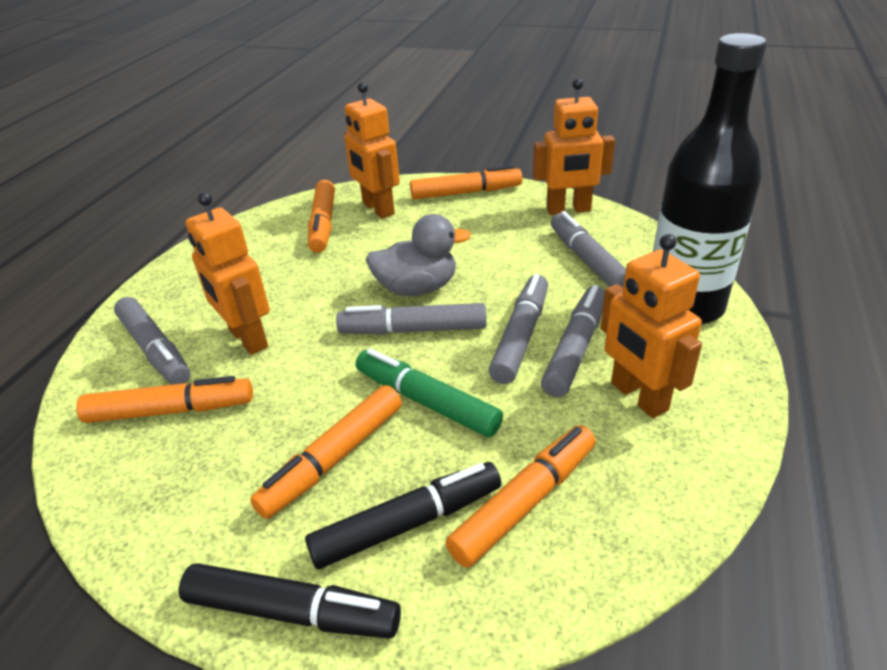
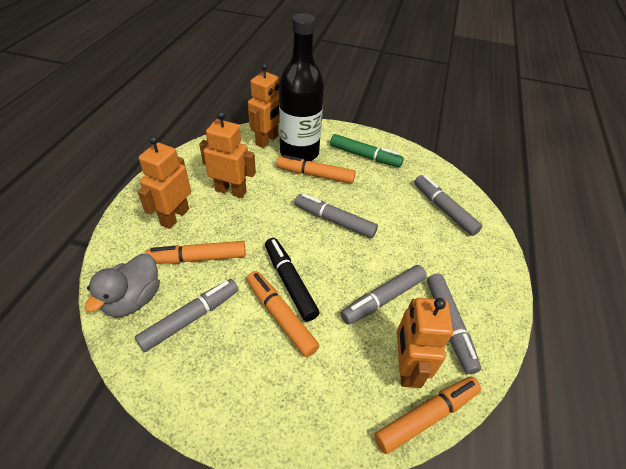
black marker: 2 -> 1
orange marker: 5 -> 4

